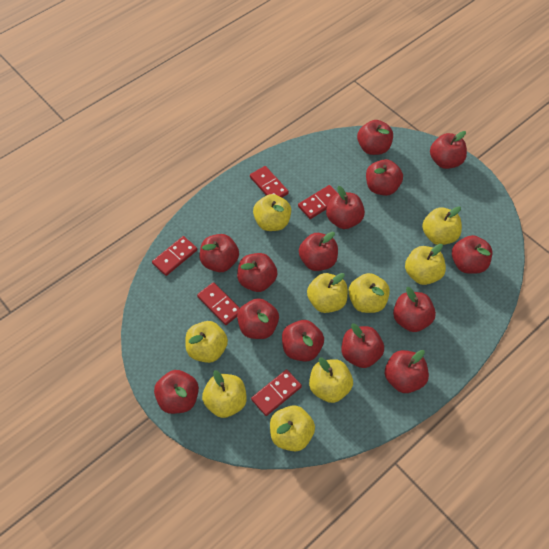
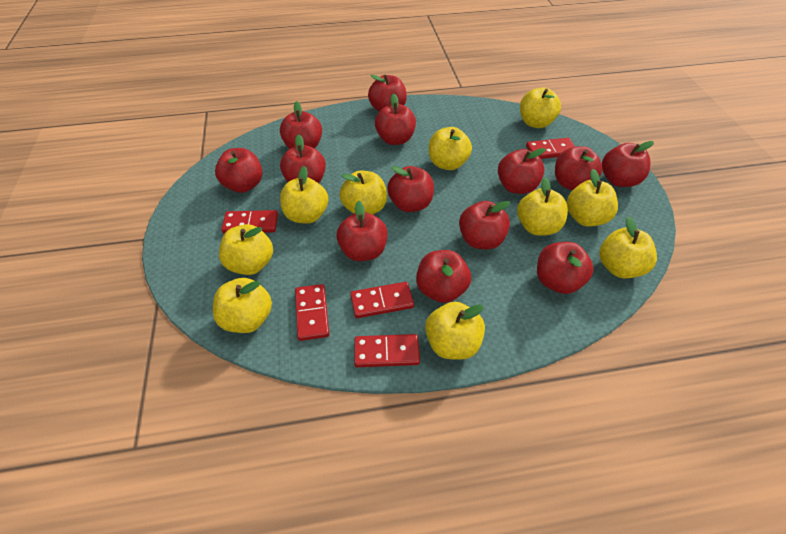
red apple: 14 -> 13
yellow apple: 9 -> 10

